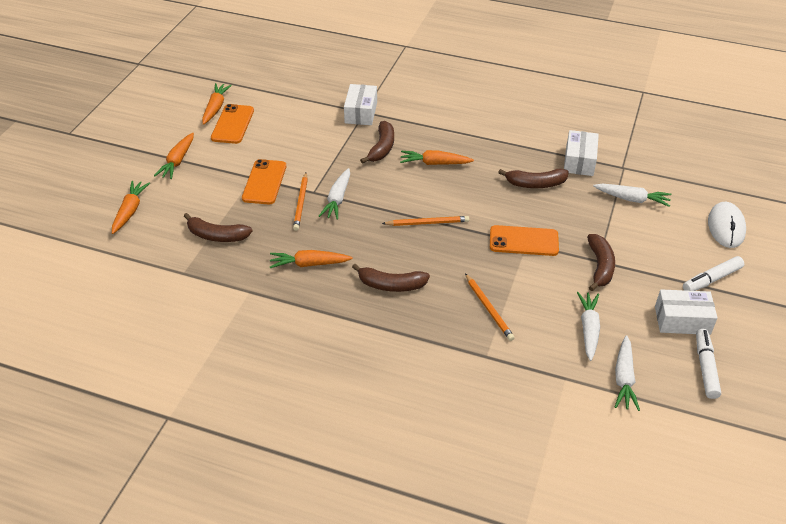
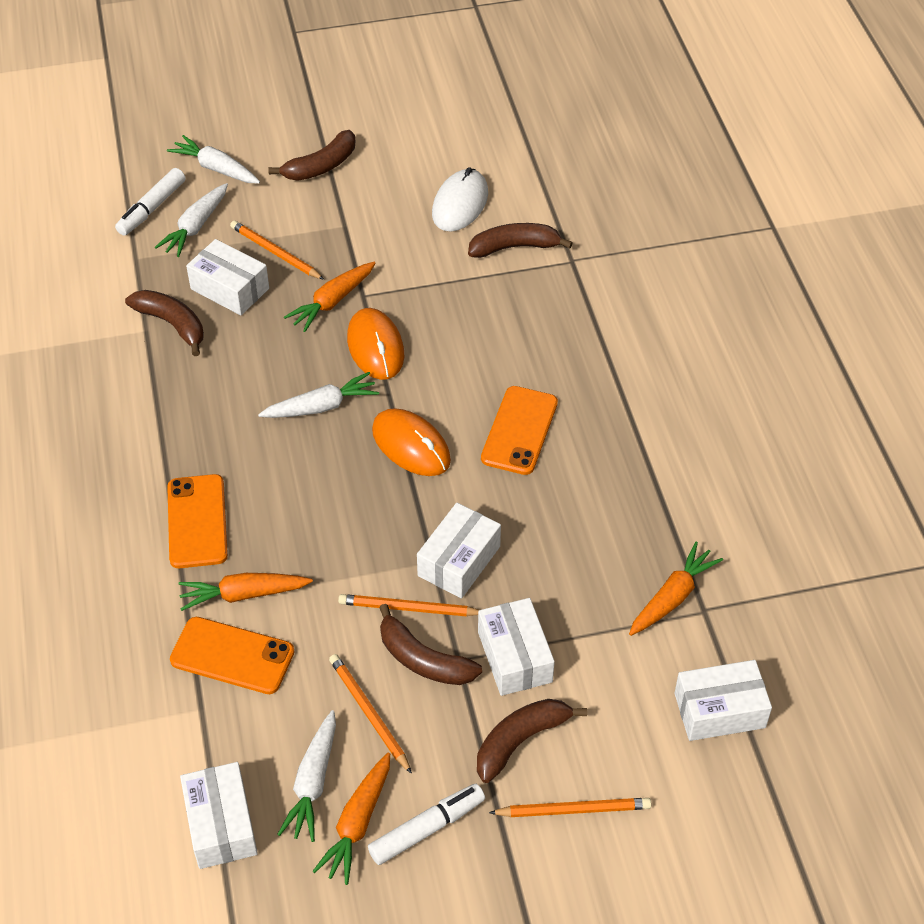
orange carrot: 5 -> 4
orange mouse: 0 -> 2
orange pencil: 3 -> 4
white box: 3 -> 5

